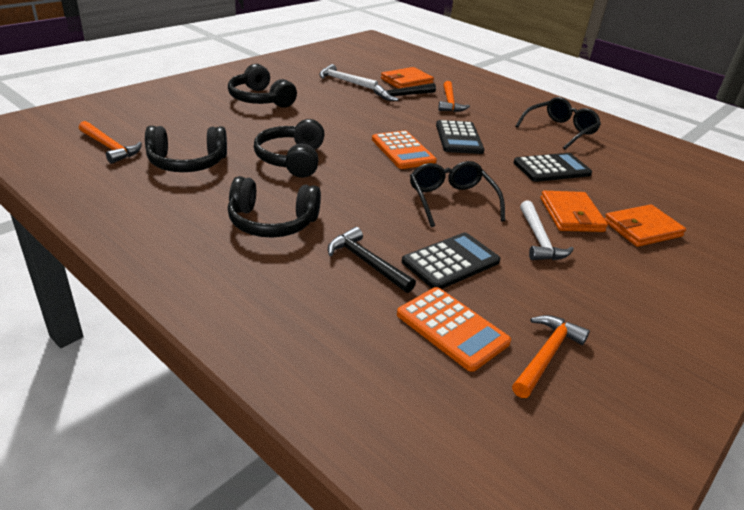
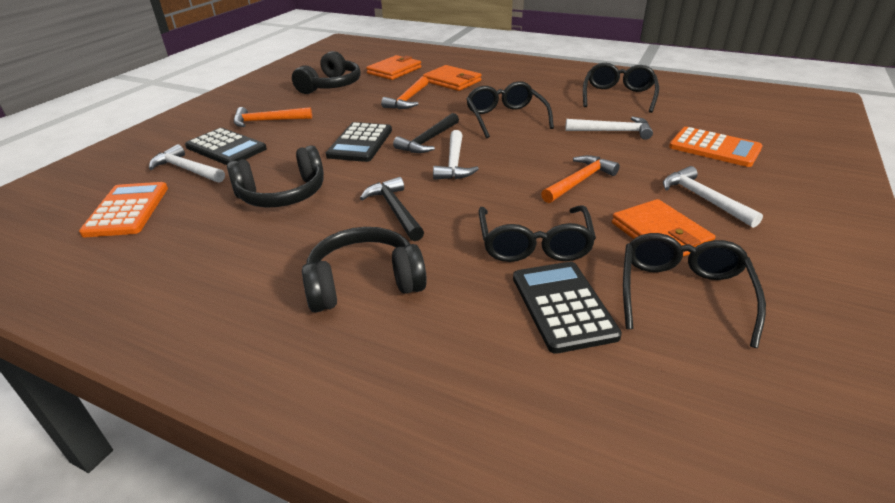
black glasses: 2 -> 4
black headphones: 4 -> 3
white hammer: 2 -> 4

